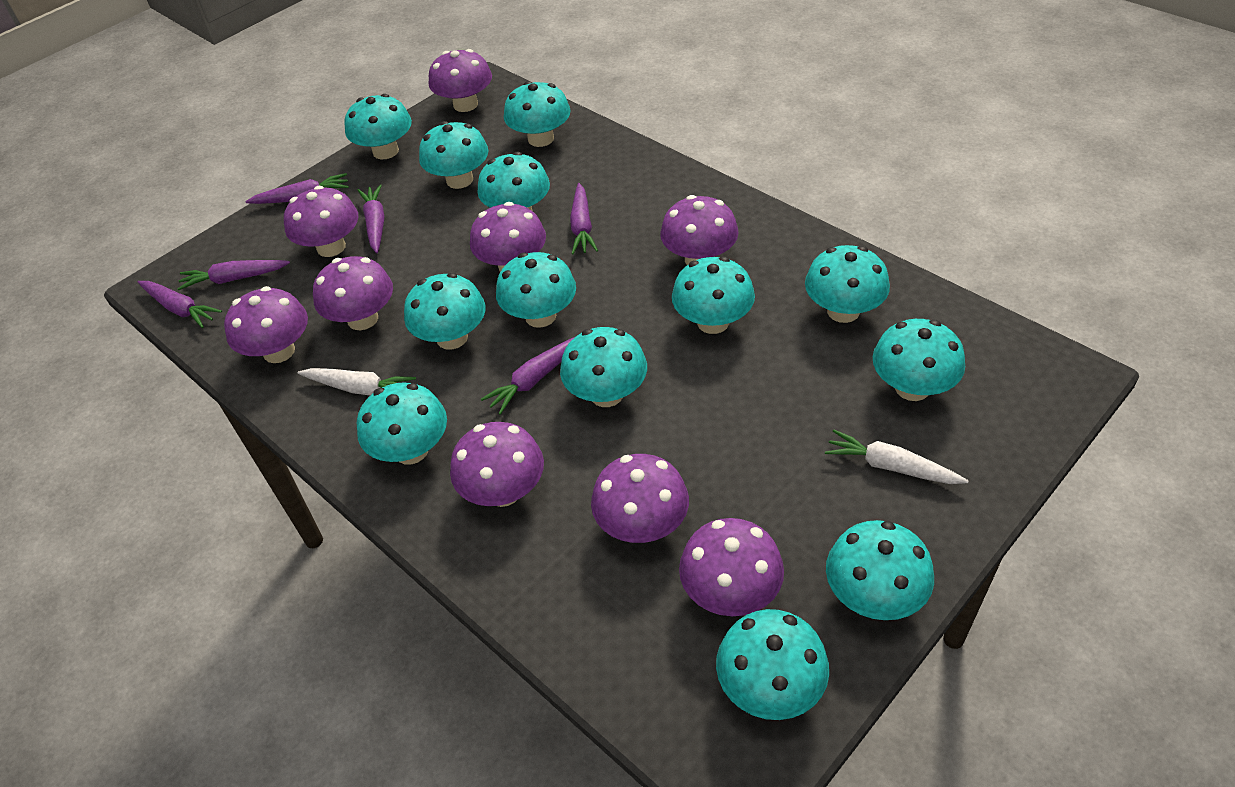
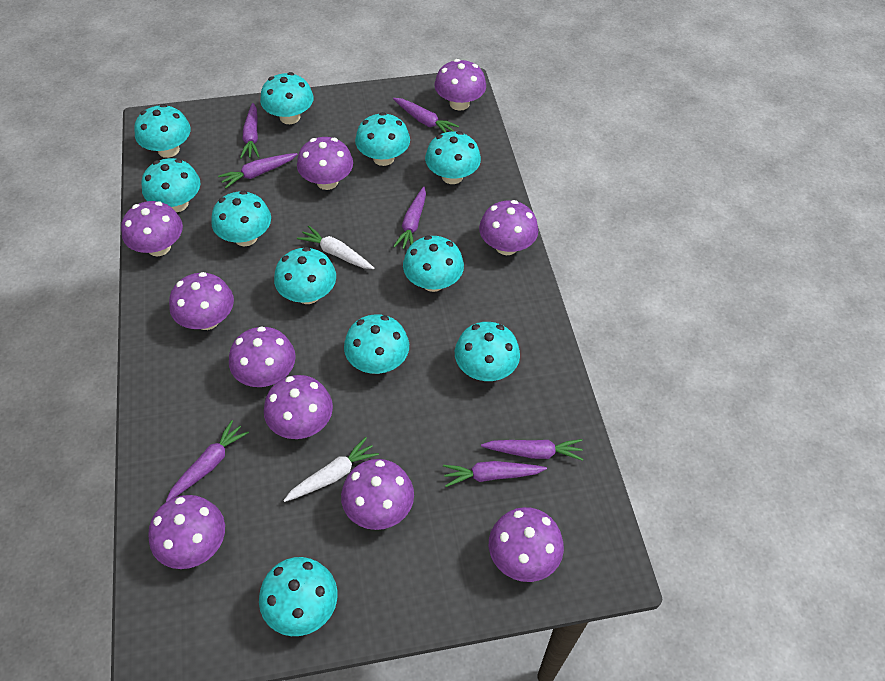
purple carrot: 6 -> 7
purple mushroom: 9 -> 10
turquoise mushroom: 13 -> 11

